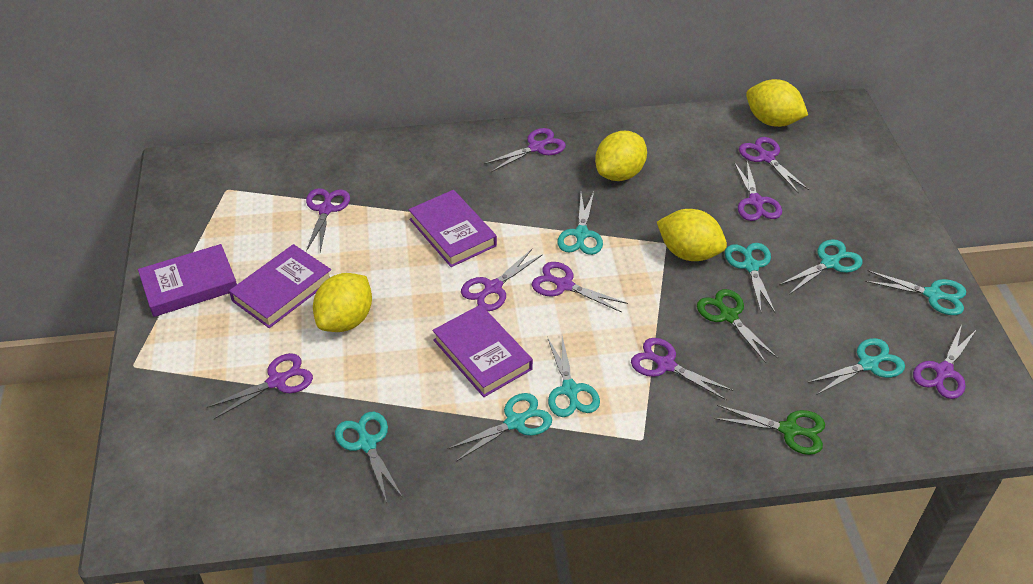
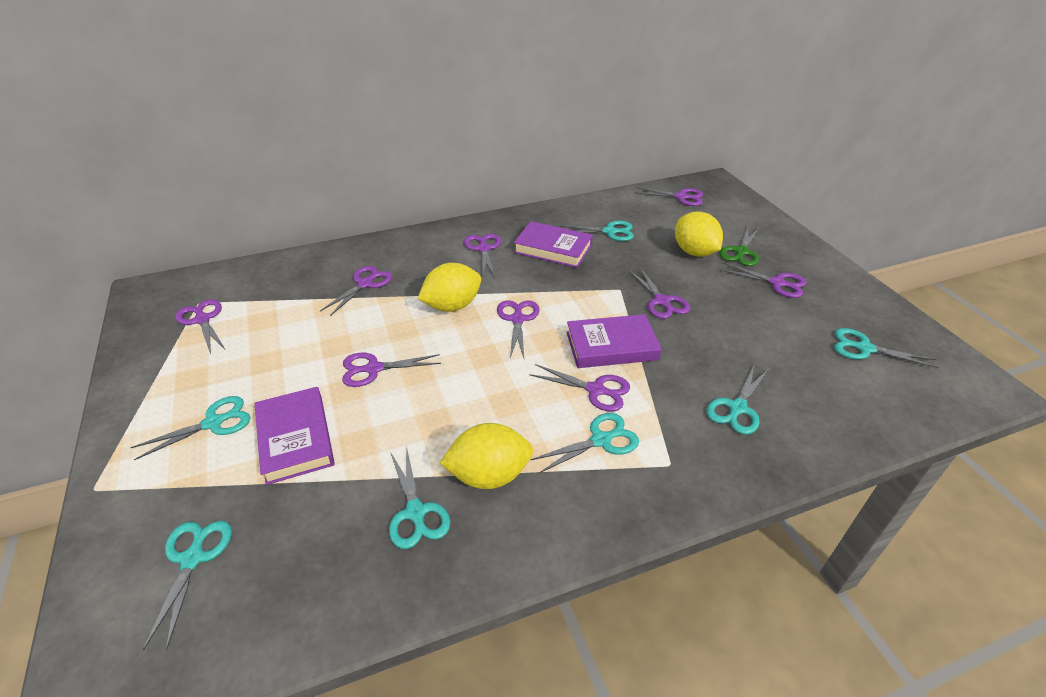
green scissors: 2 -> 1
purple book: 4 -> 3
turquoise scissors: 8 -> 7
yellow lemon: 4 -> 3

